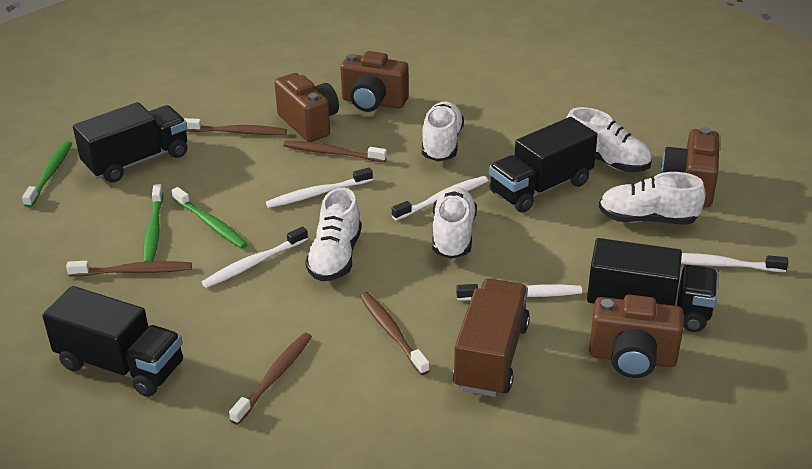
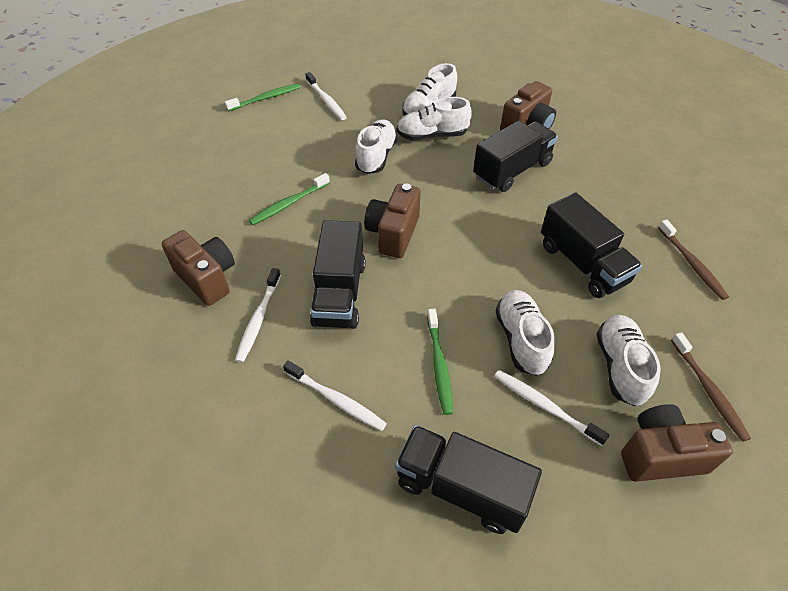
brown toothbrush: 5 -> 2
brown truck: 1 -> 0
white toothbrush: 5 -> 4

